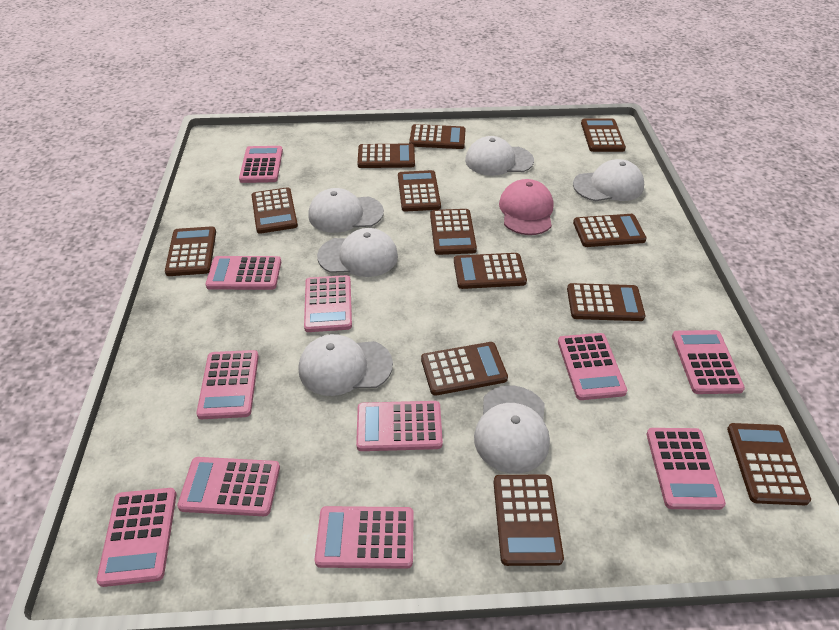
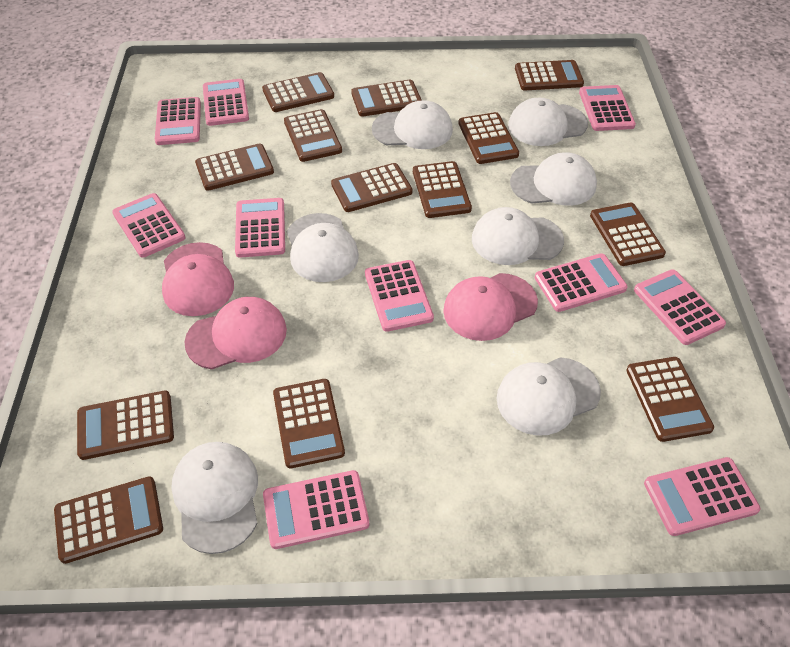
pink calculator: 11 -> 10
pink cap: 1 -> 3
white cap: 6 -> 7

